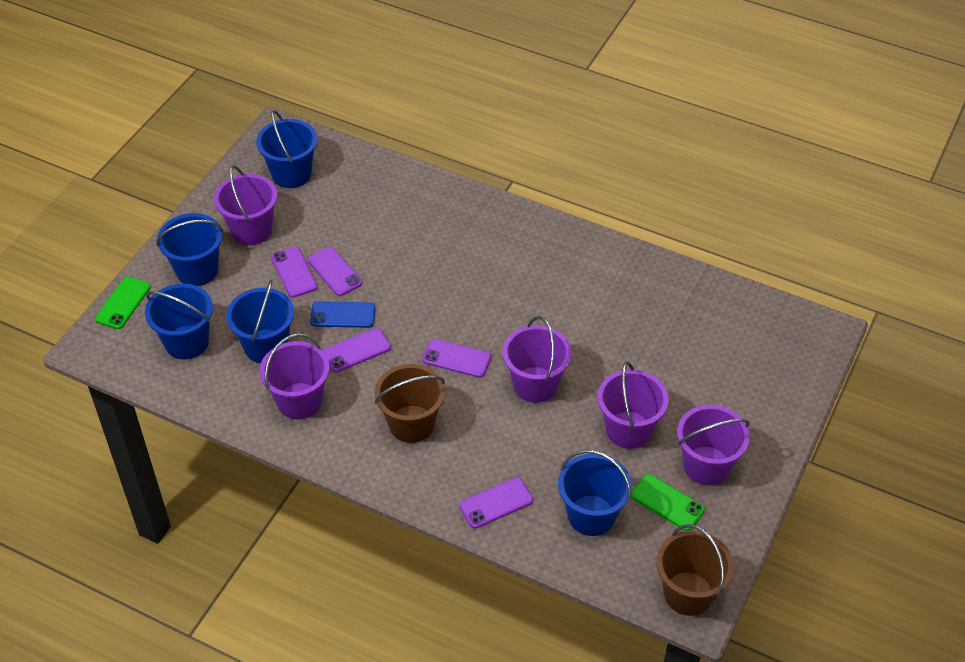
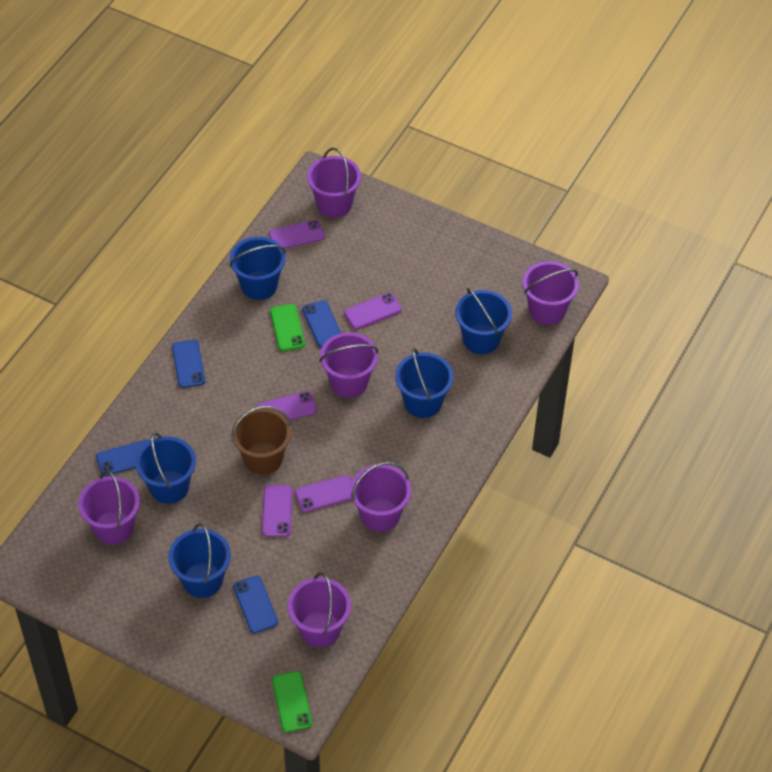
blue phone: 1 -> 4
brown bucket: 2 -> 1
purple bucket: 5 -> 6

